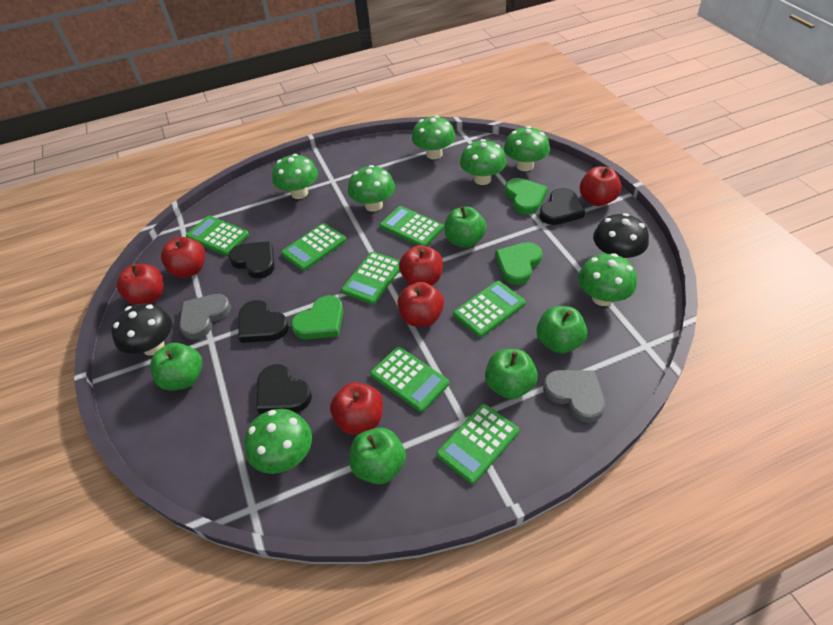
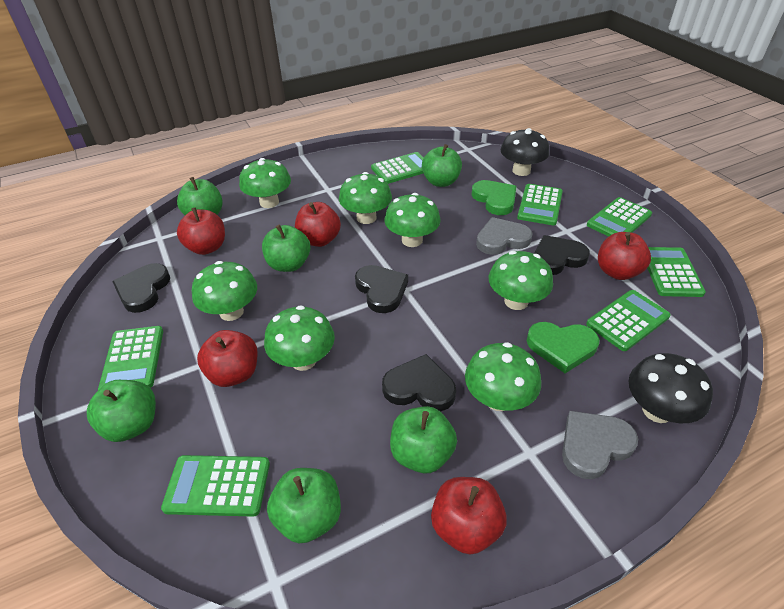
green apple: 5 -> 6
green heart: 3 -> 2
red apple: 6 -> 5

